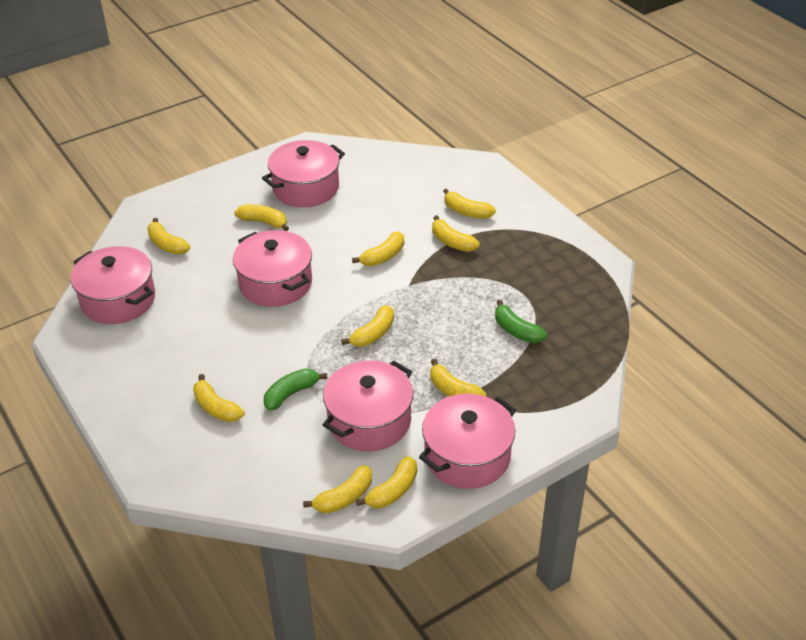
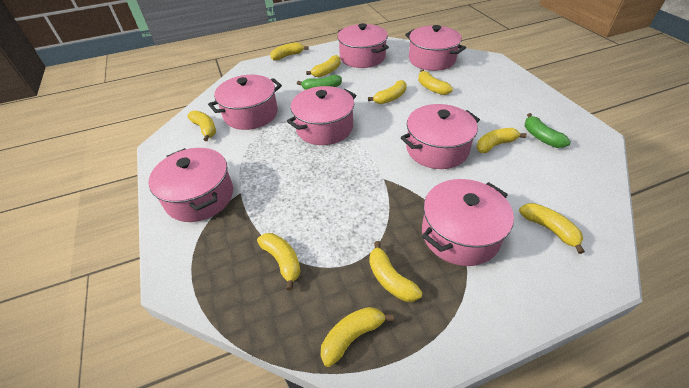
pink pot: 5 -> 7

